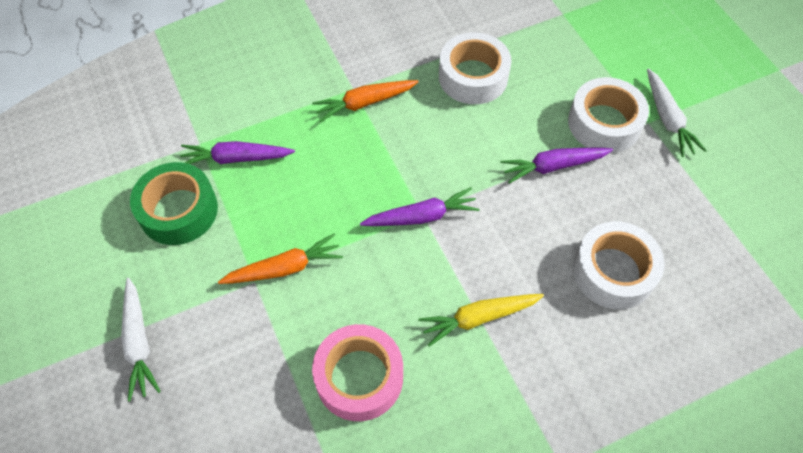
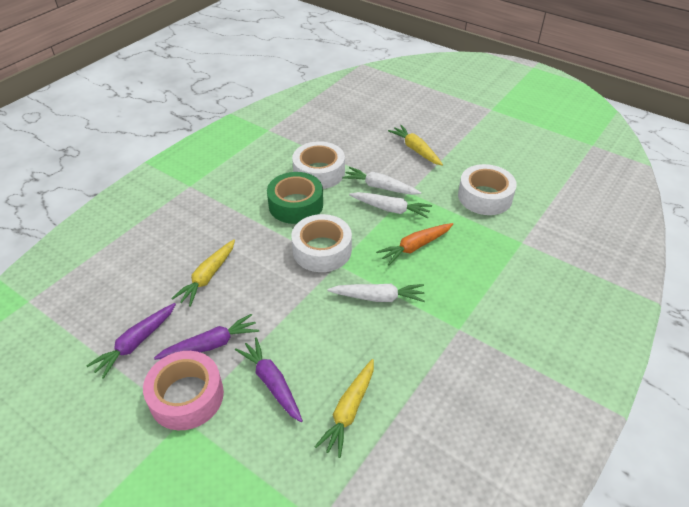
orange carrot: 2 -> 1
white carrot: 2 -> 3
yellow carrot: 1 -> 3

